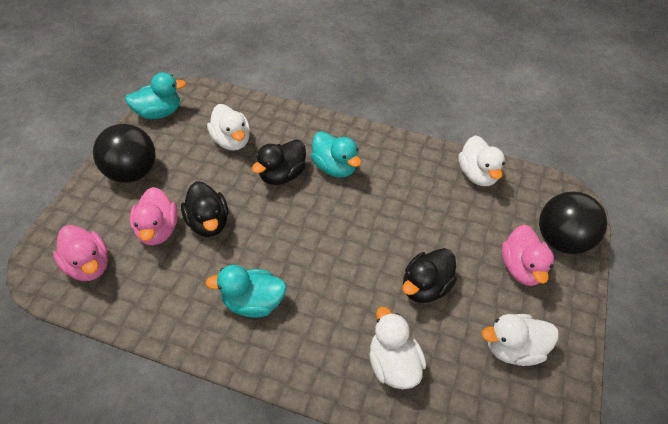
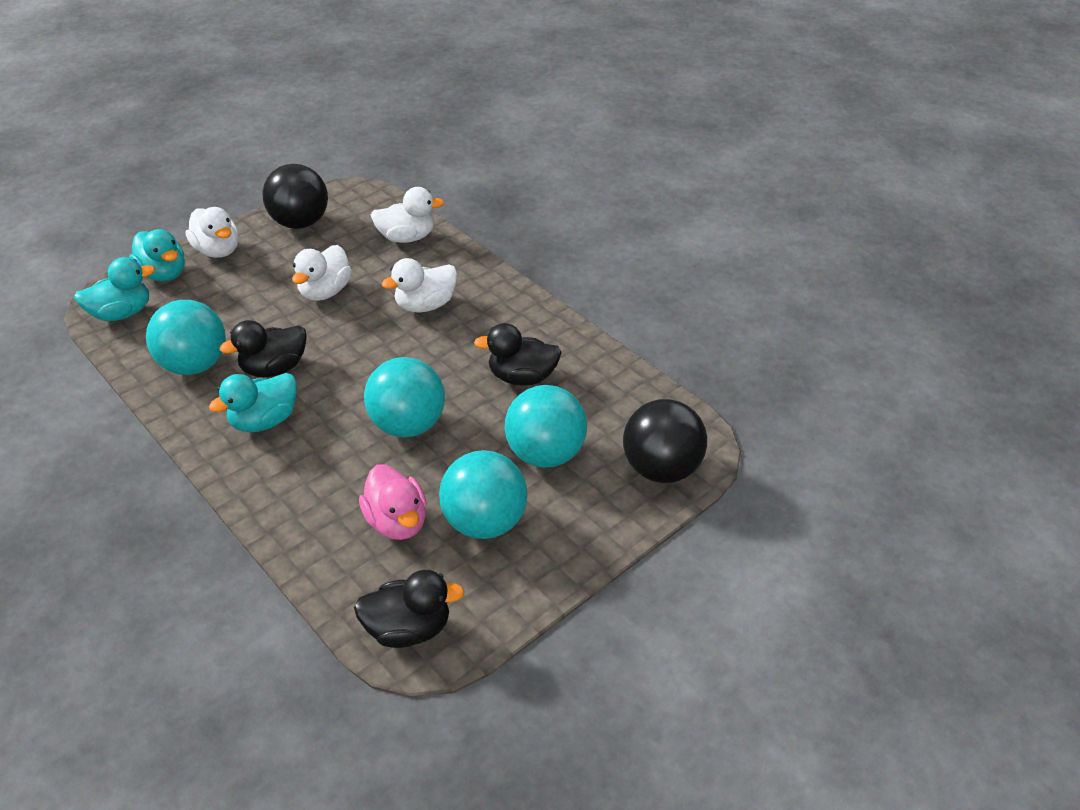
pink duck: 3 -> 1
turquoise ball: 0 -> 4

